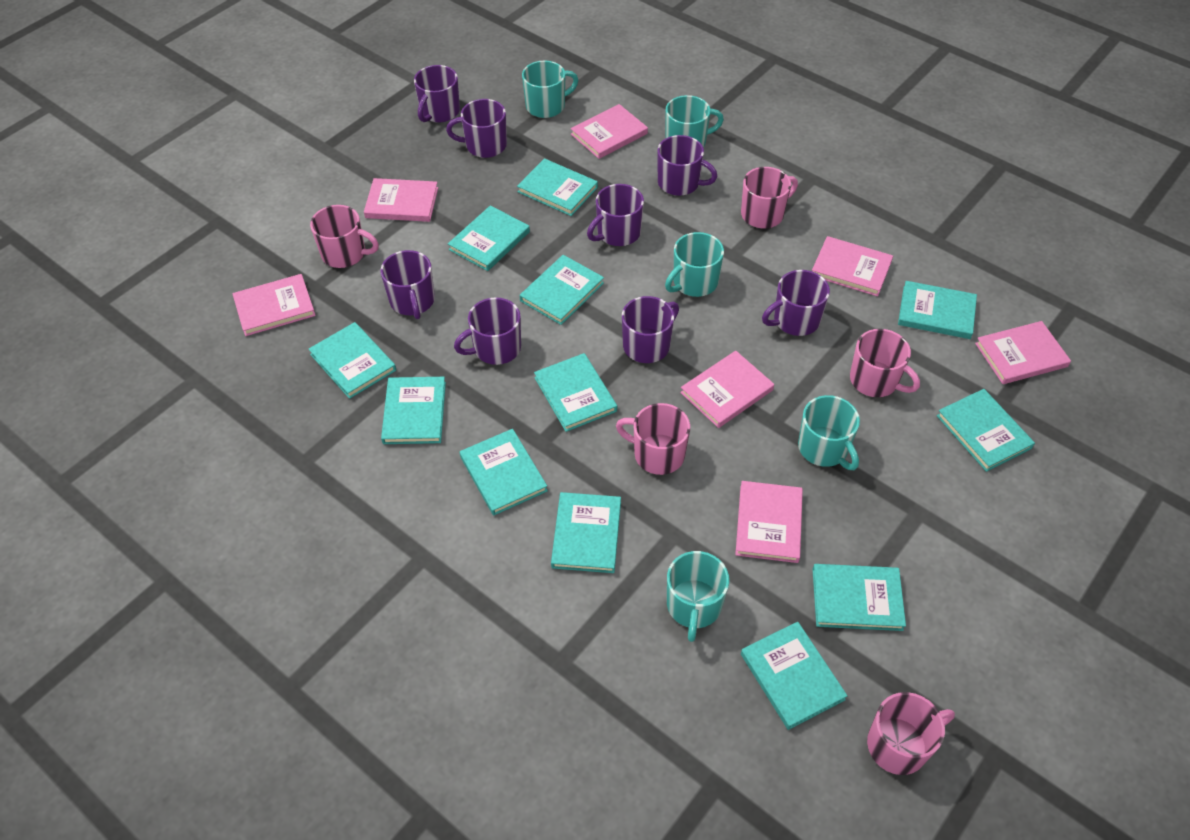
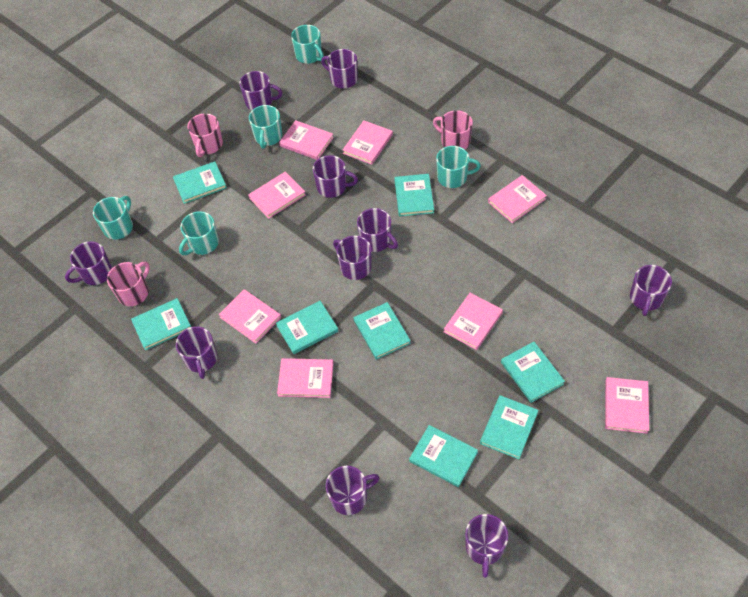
pink book: 7 -> 8
pink mug: 5 -> 3
purple mug: 8 -> 10
turquoise book: 12 -> 8

